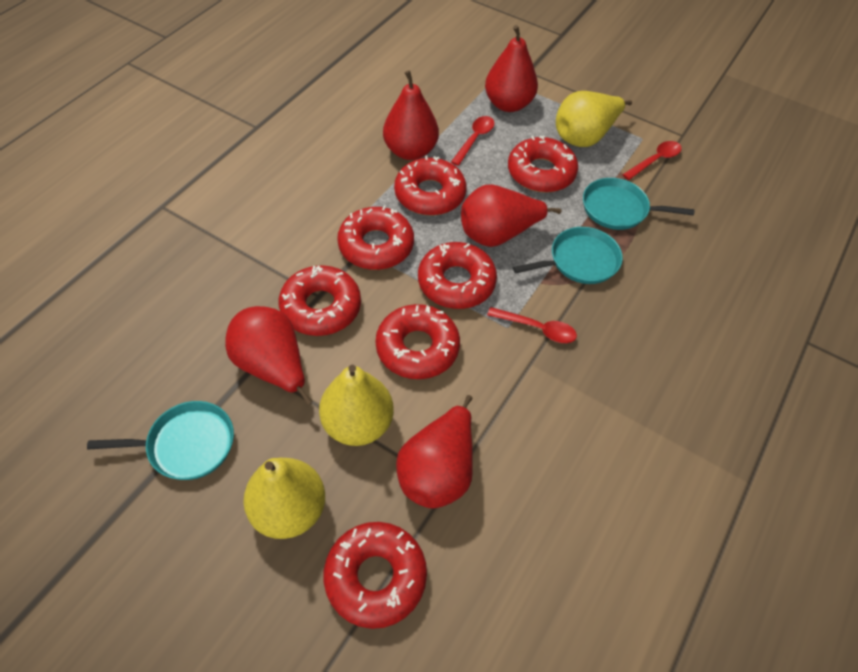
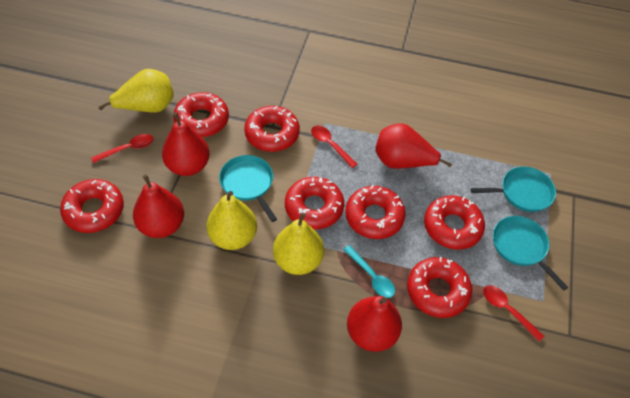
red pear: 5 -> 4
turquoise spoon: 0 -> 1

